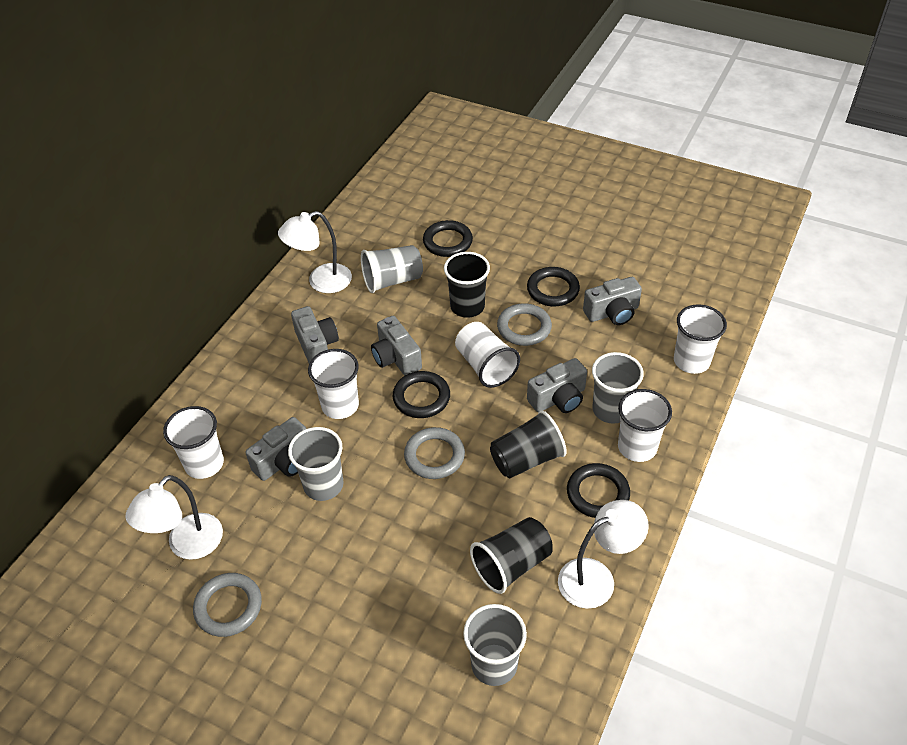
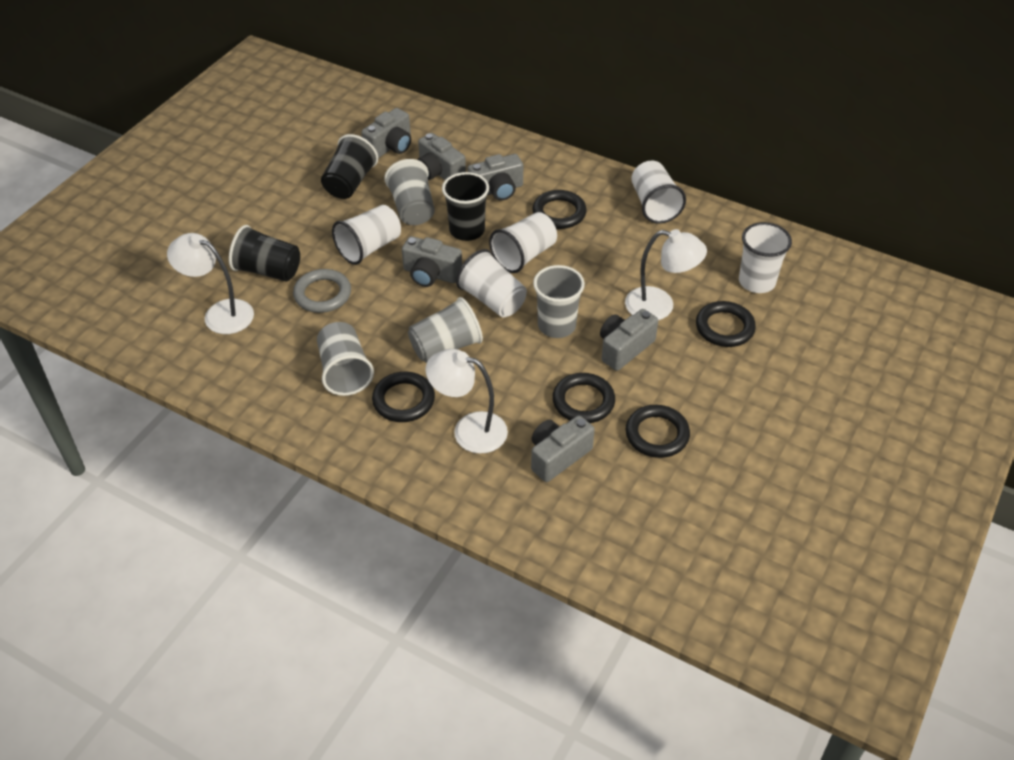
black ring: 4 -> 5
grey camera: 5 -> 6
grey ring: 3 -> 1

